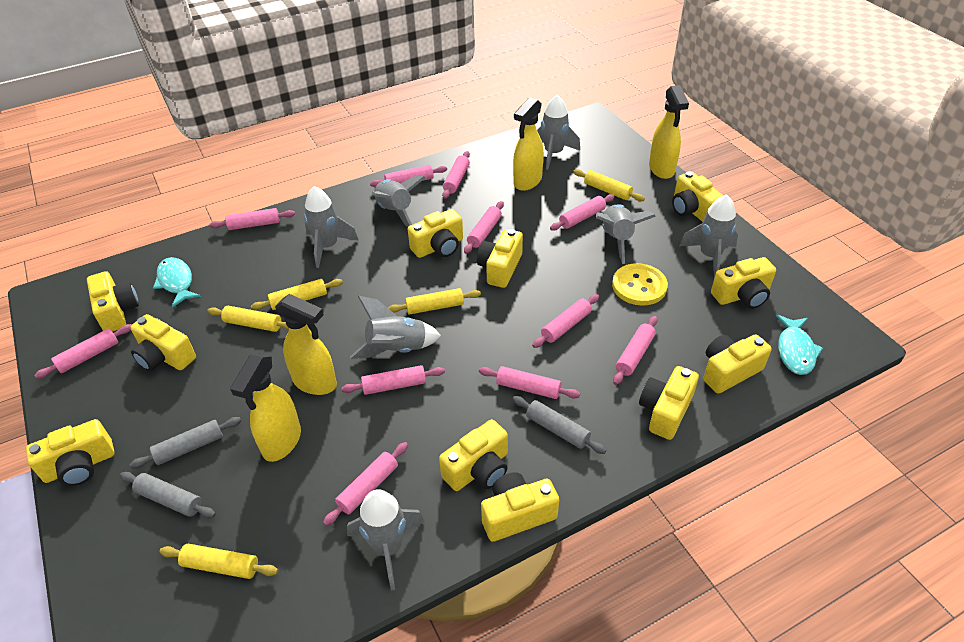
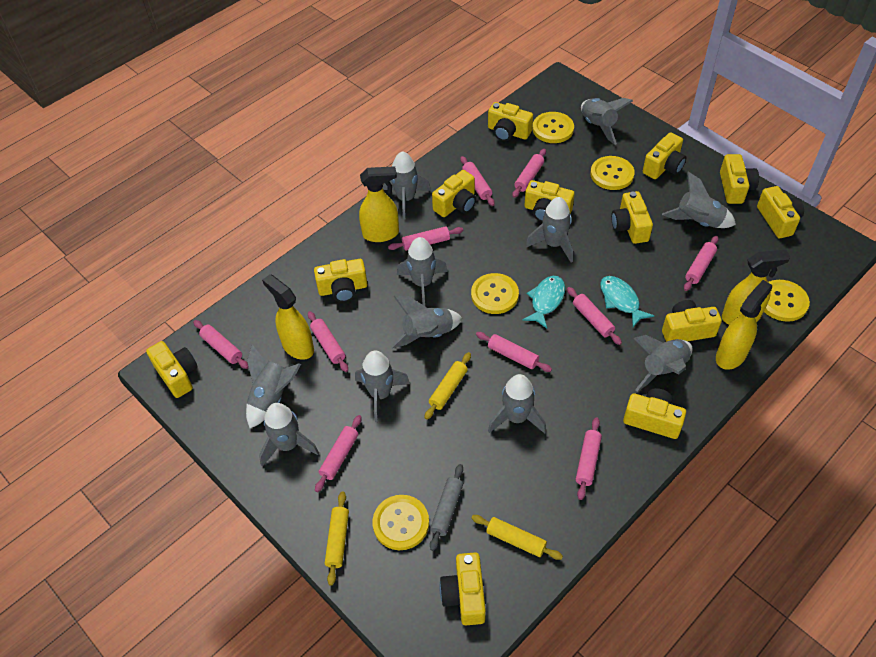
grey rocket: 7 -> 11
grey rolling pin: 3 -> 1
pink rolling pin: 11 -> 10
yellow button: 1 -> 5
yellow camera: 11 -> 12
yellow rolling pin: 5 -> 3

